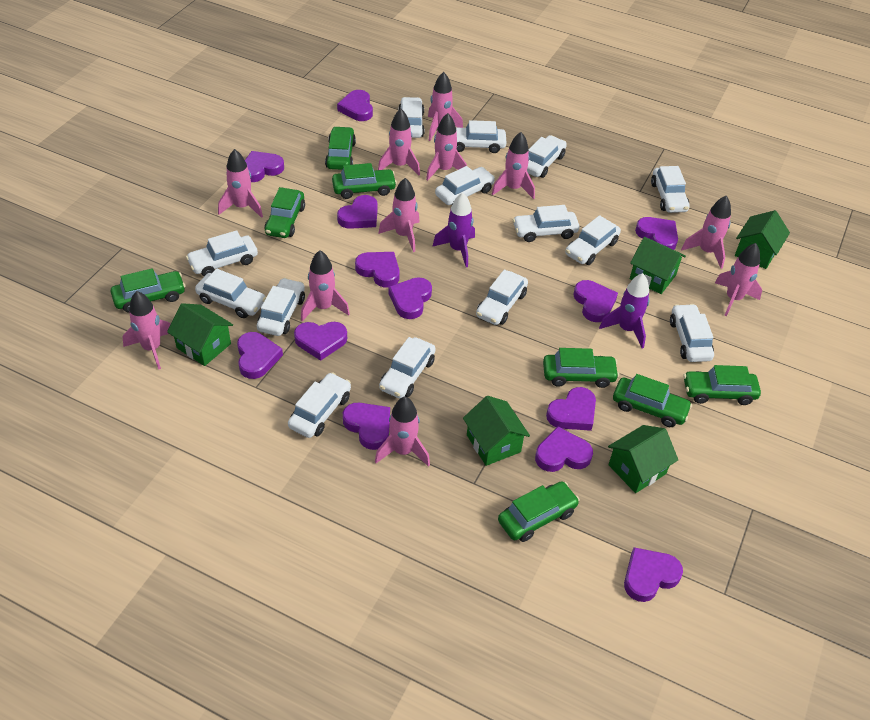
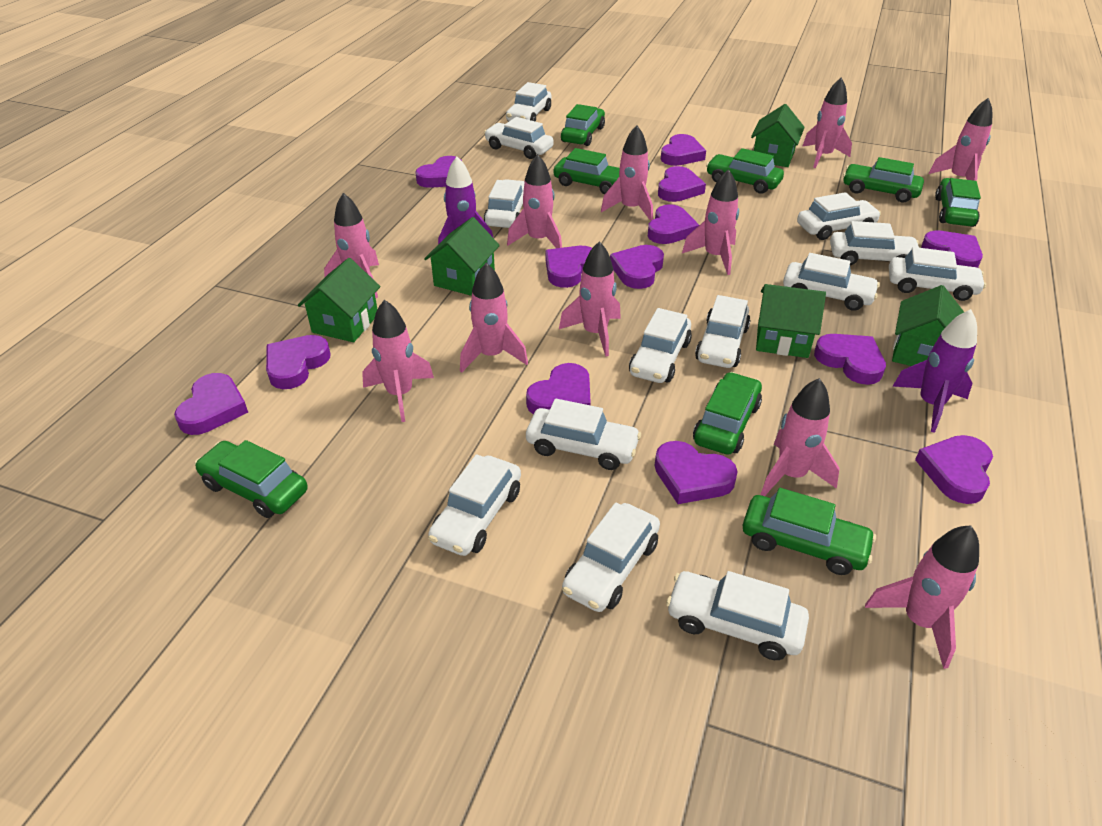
white car: 14 -> 13

